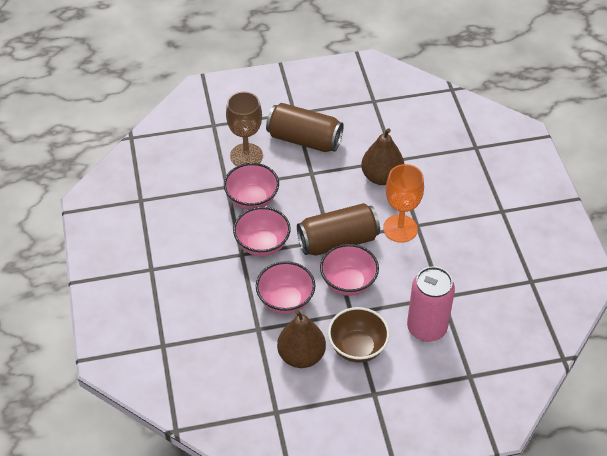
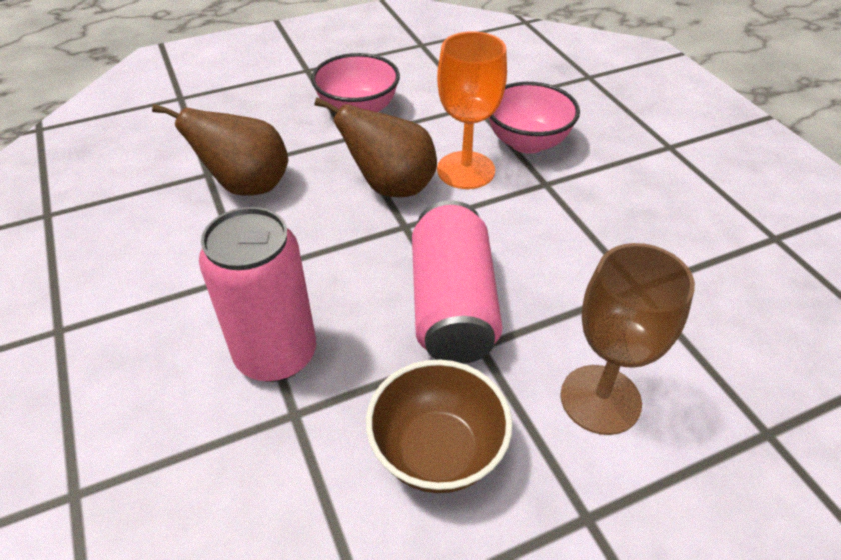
brown can: 2 -> 0
pink bowl: 4 -> 2
pink can: 1 -> 2

